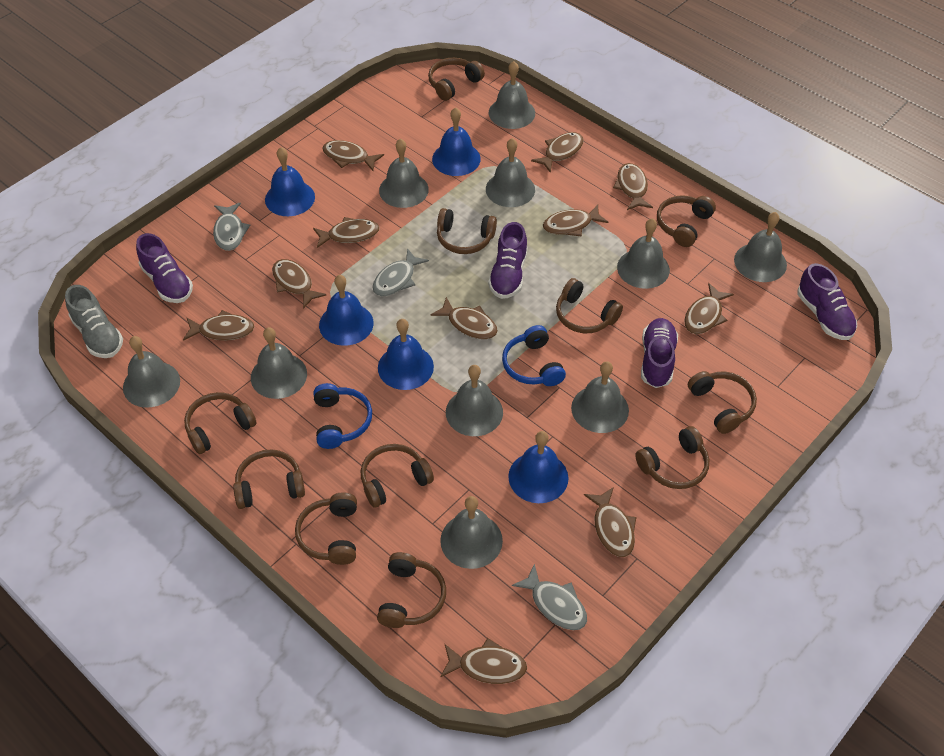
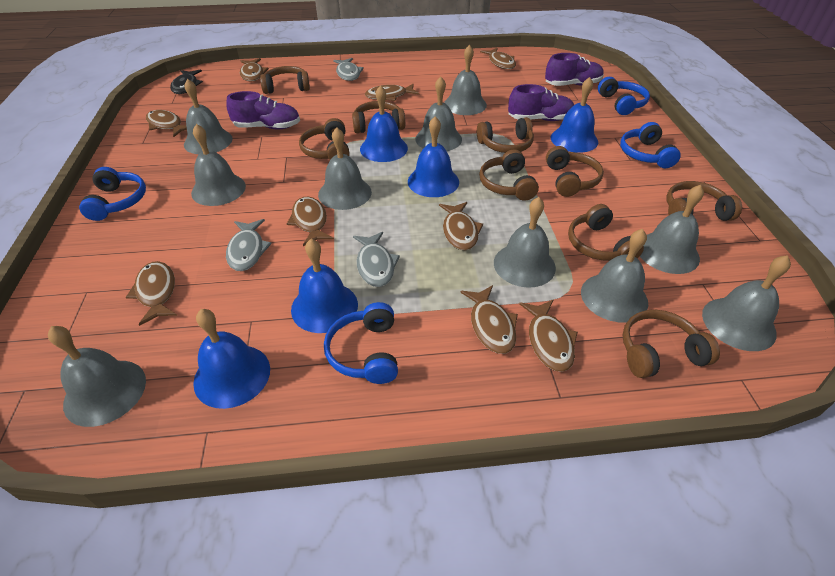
black fish: 0 -> 1
blue headphones: 2 -> 4
brown fish: 11 -> 9
brown headphones: 11 -> 9
grey shoe: 1 -> 0
purple shoe: 4 -> 3

